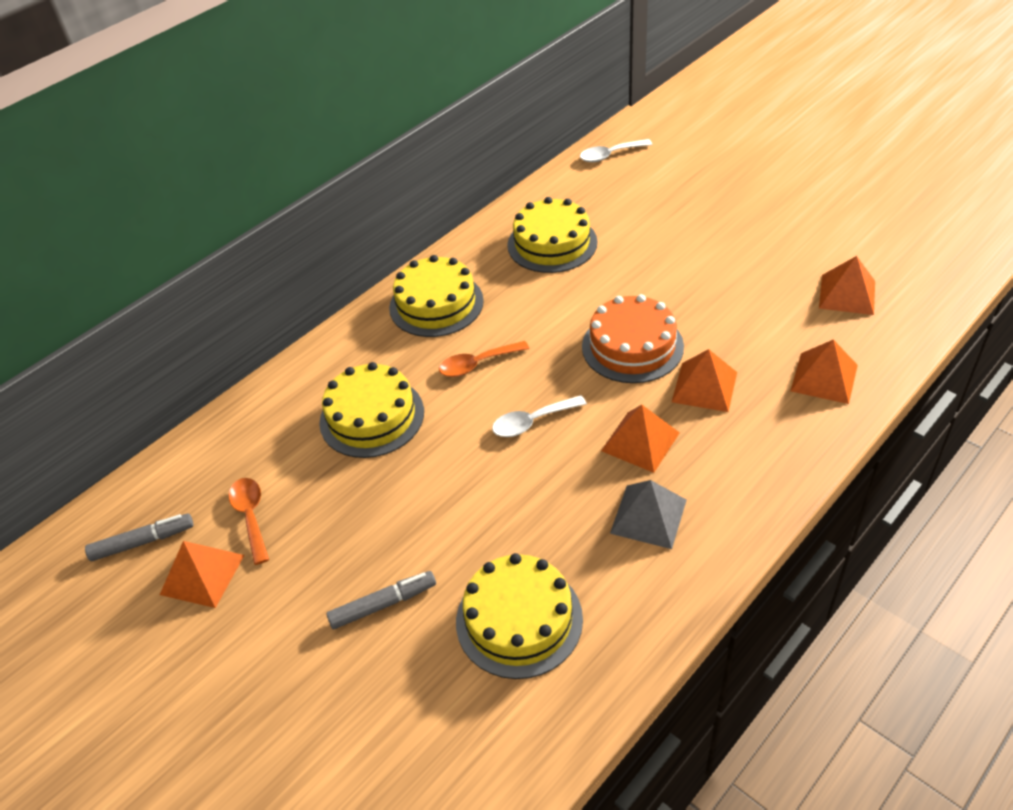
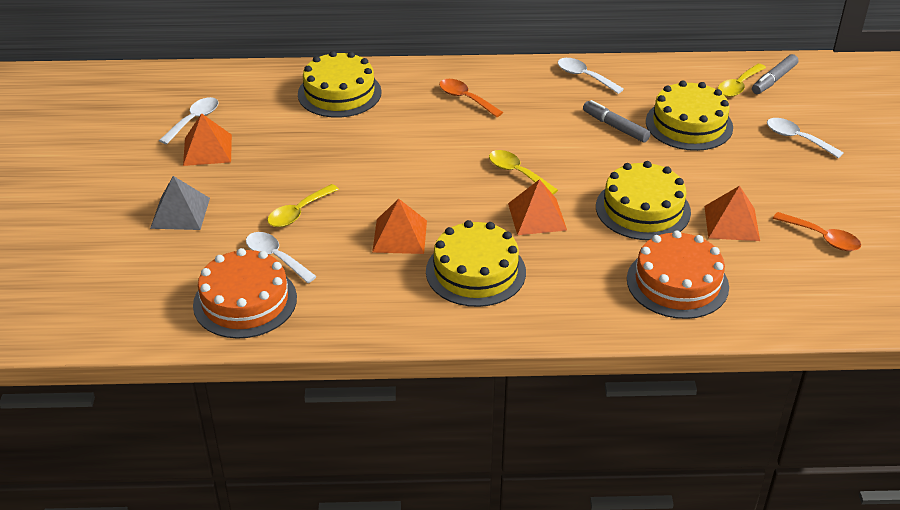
orange cake: 1 -> 2
orange pyramid: 5 -> 4
white spoon: 2 -> 4
yellow spoon: 0 -> 3

